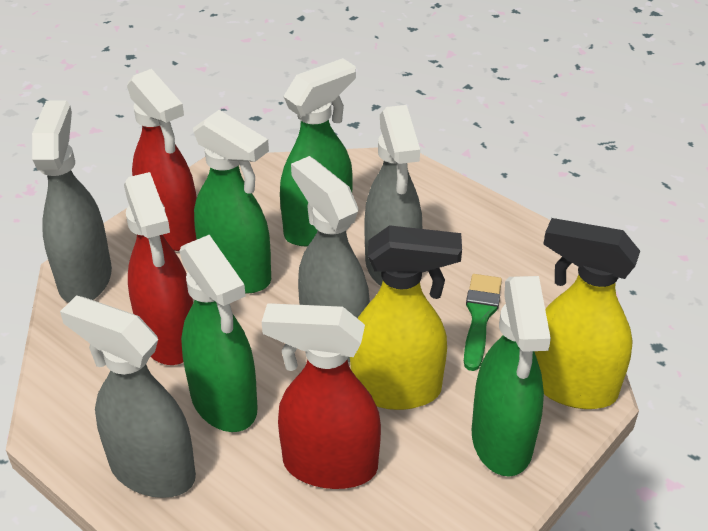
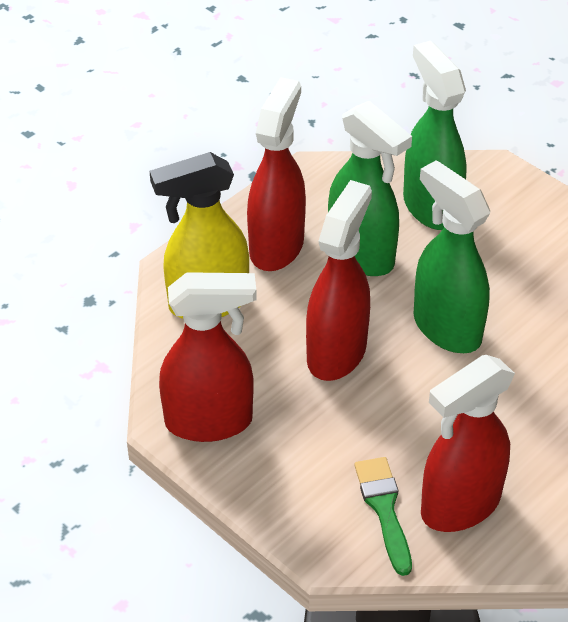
green spray bottle: 4 -> 3
grey spray bottle: 4 -> 0
red spray bottle: 3 -> 4
yellow spray bottle: 2 -> 1

